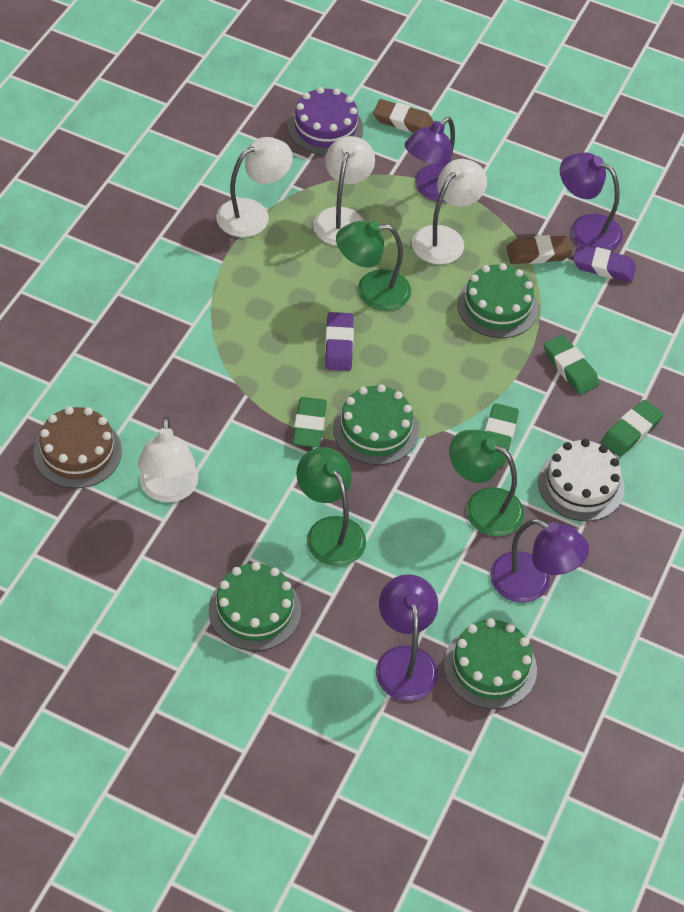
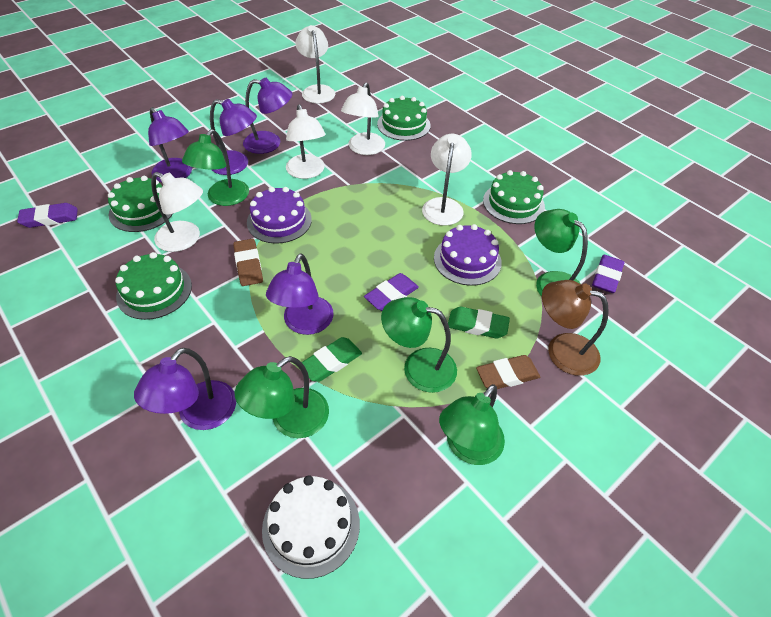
brown cake: 1 -> 0
brown lamp: 0 -> 1
green eraser: 4 -> 2
green lamp: 3 -> 5
purple cake: 1 -> 2
purple eraser: 2 -> 3
purple lamp: 4 -> 5
white lamp: 4 -> 5

